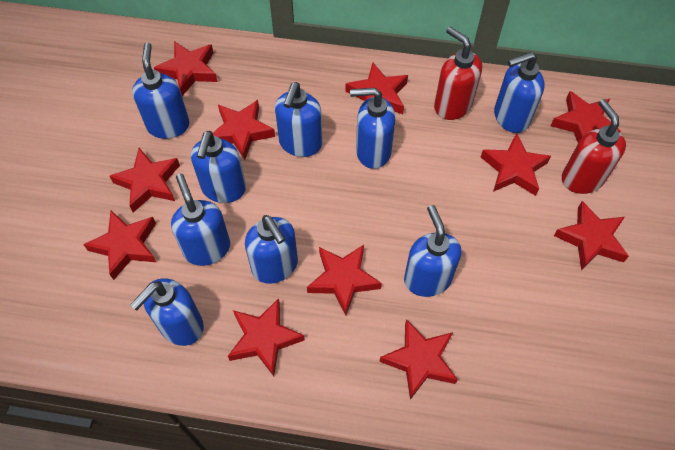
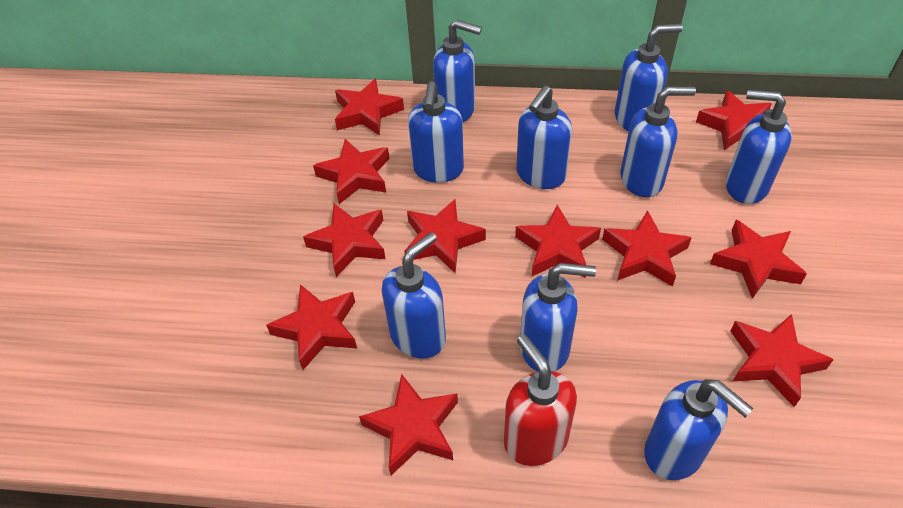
red soap dispenser: 2 -> 1

